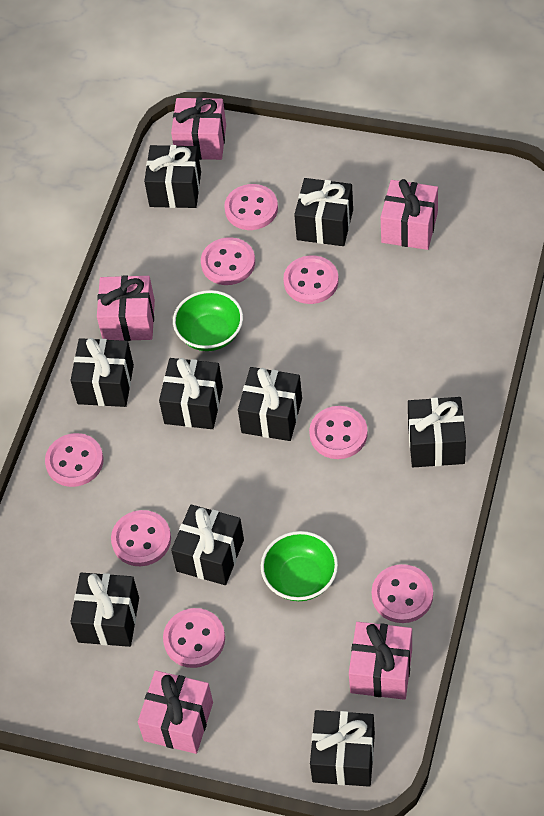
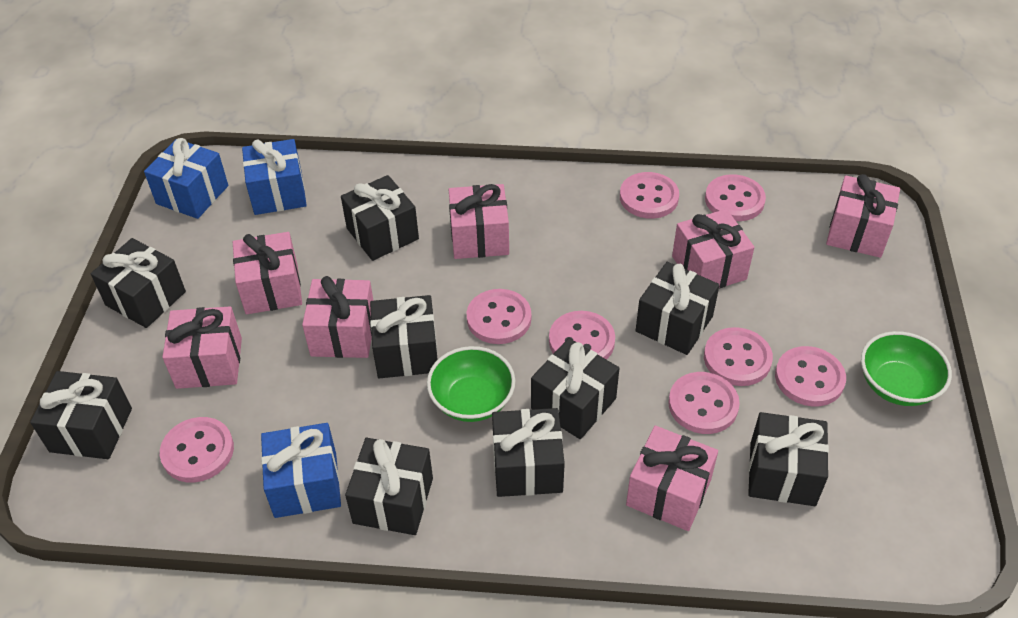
blue gift: 0 -> 3
pink gift: 5 -> 7

